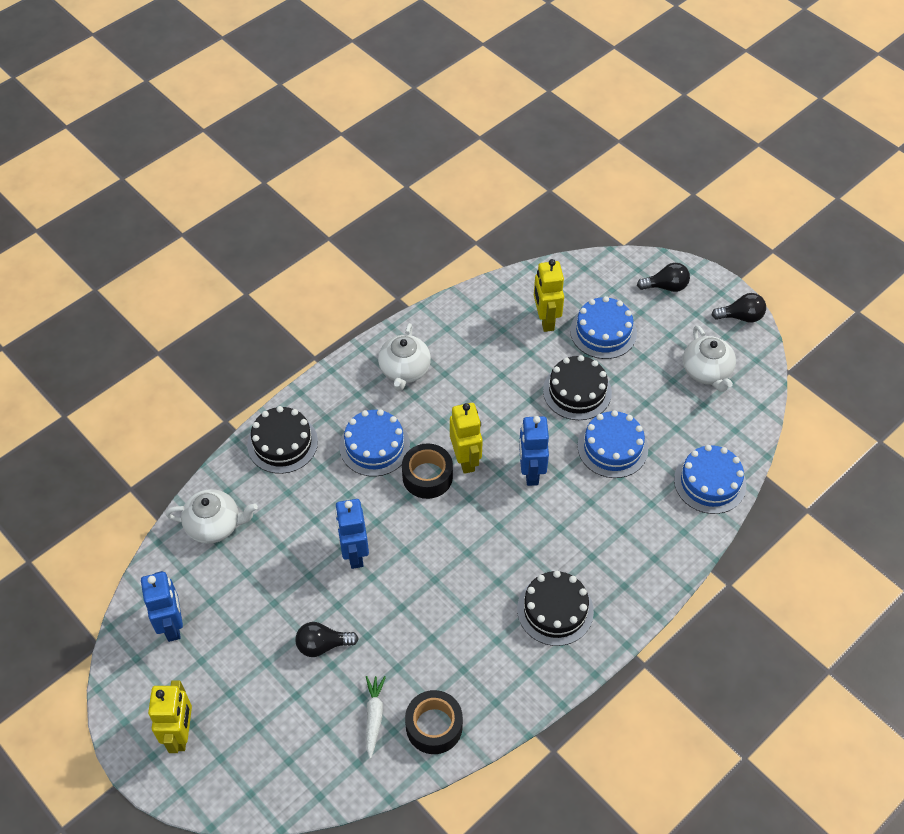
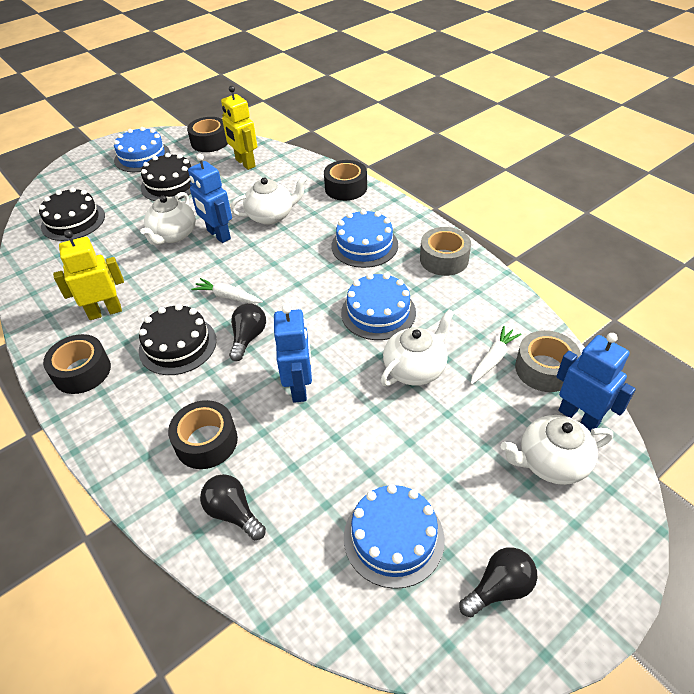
black tape: 2 -> 4
grey tape: 0 -> 2
white carrot: 1 -> 2
white teapot: 3 -> 4
yellow robot: 3 -> 2

